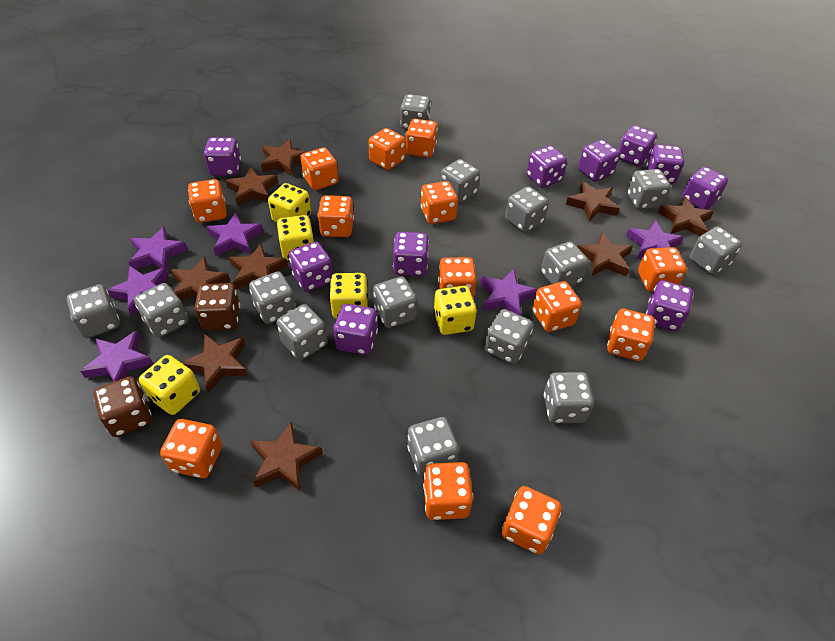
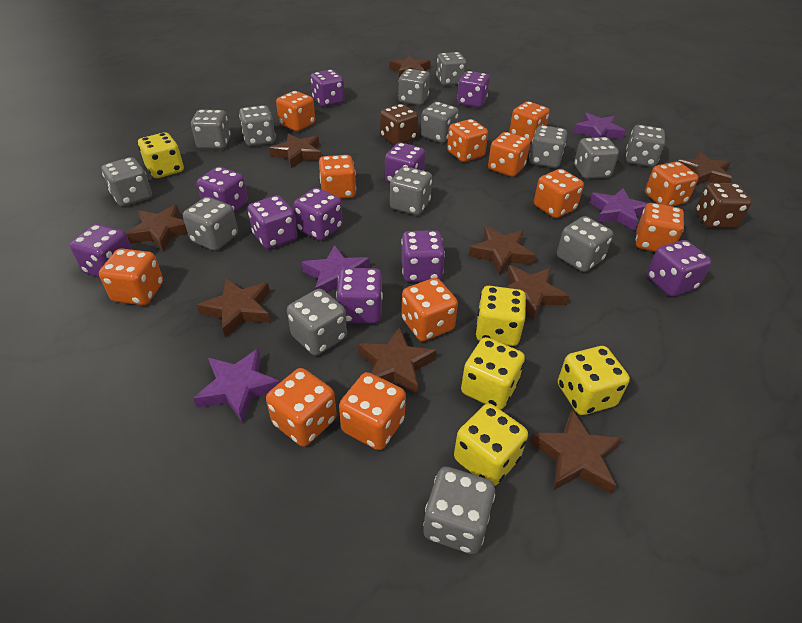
orange dice: 13 -> 12
purple star: 6 -> 4

